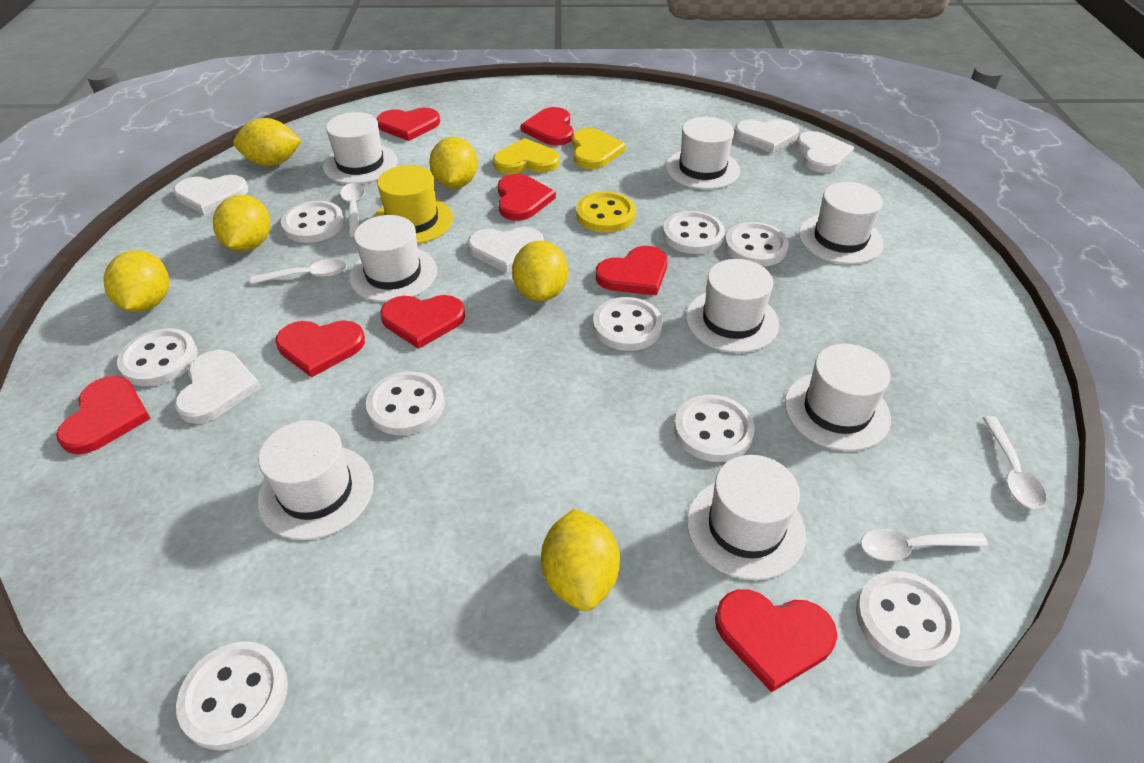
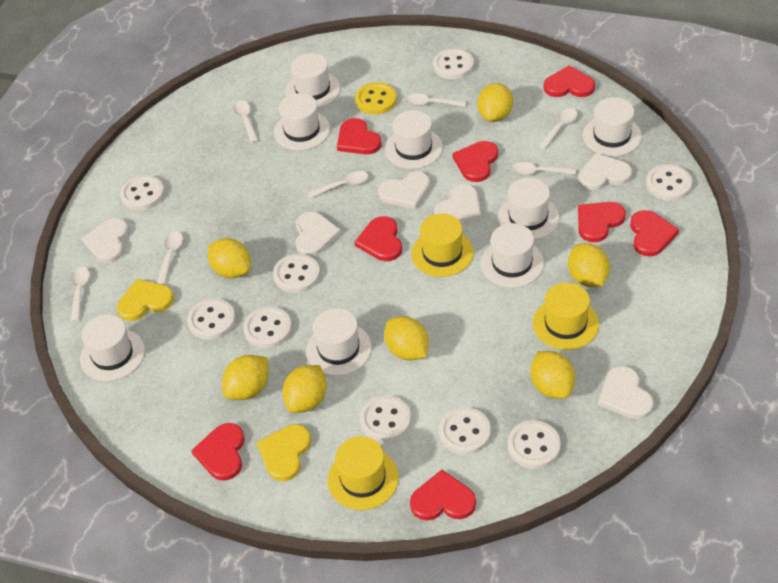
white heart: 5 -> 6
white spoon: 4 -> 7
yellow hat: 1 -> 3
yellow lemon: 6 -> 7

